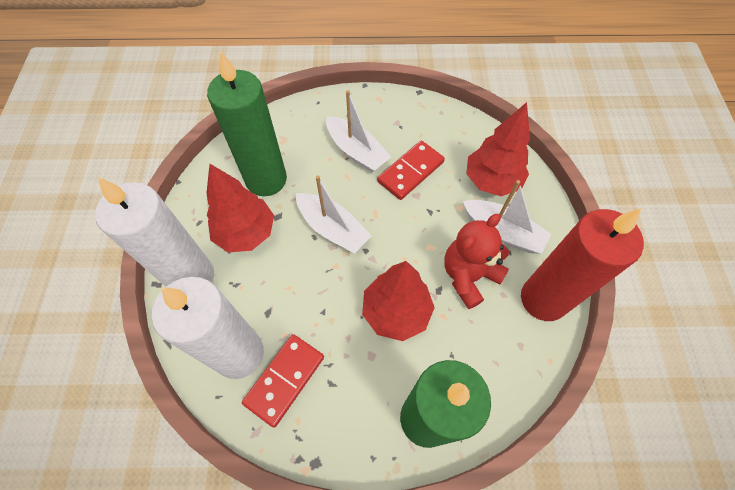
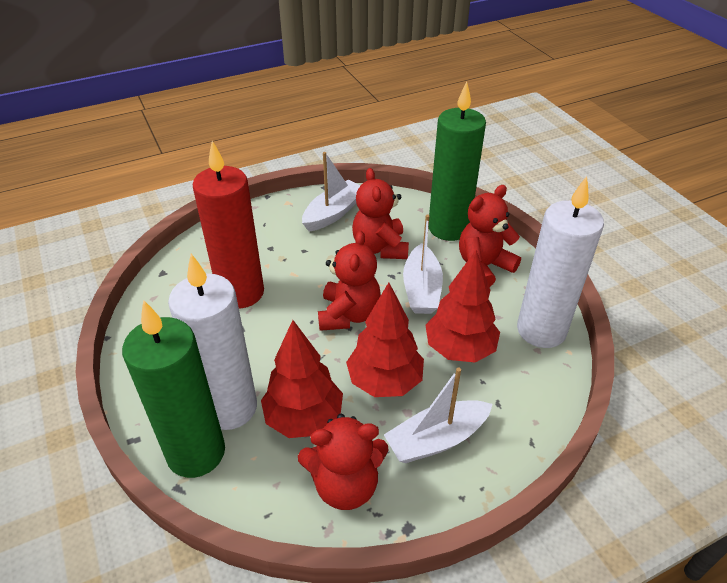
red domino: 2 -> 0
red teddy bear: 1 -> 4

